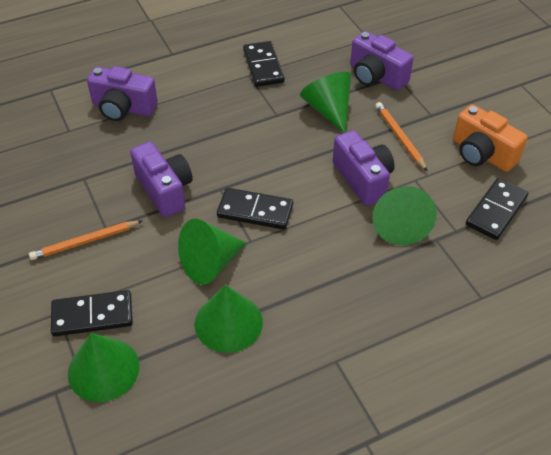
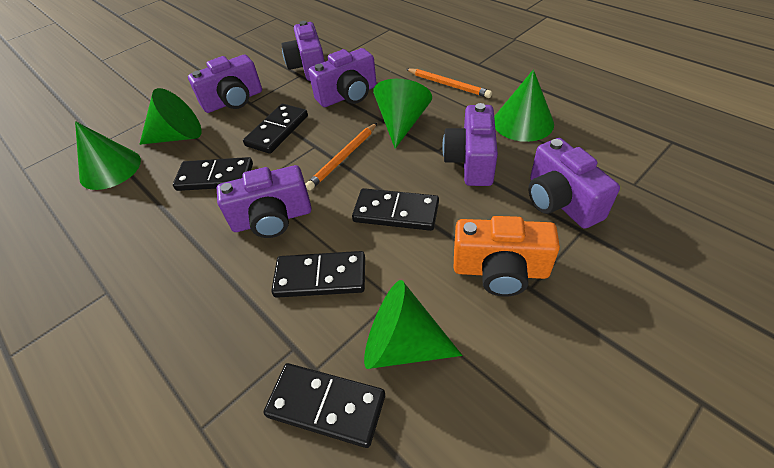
black domino: 4 -> 5
purple camera: 4 -> 6

